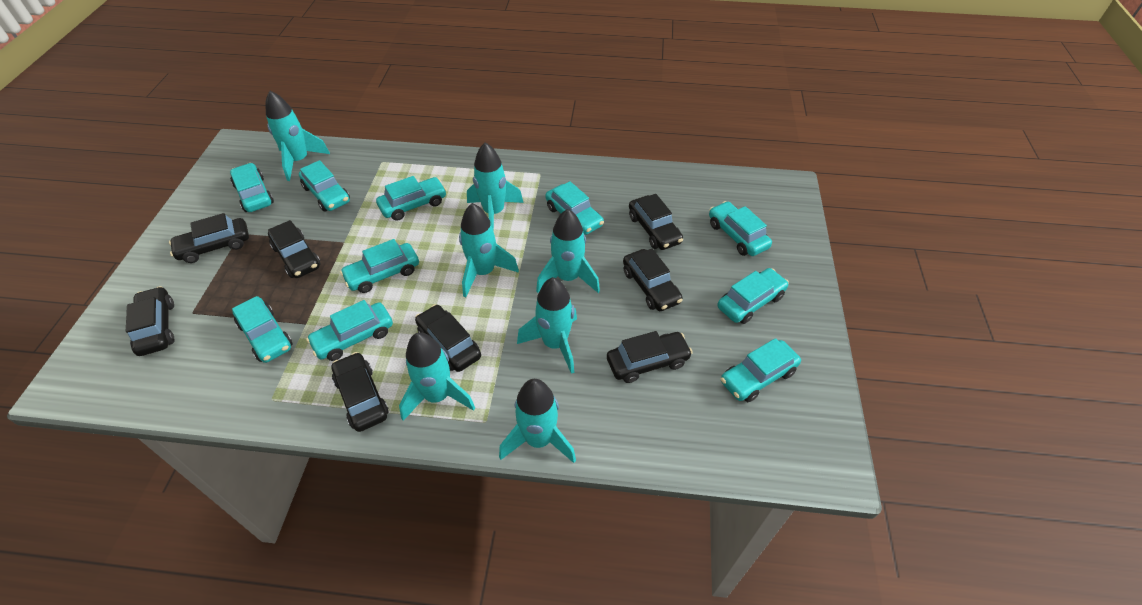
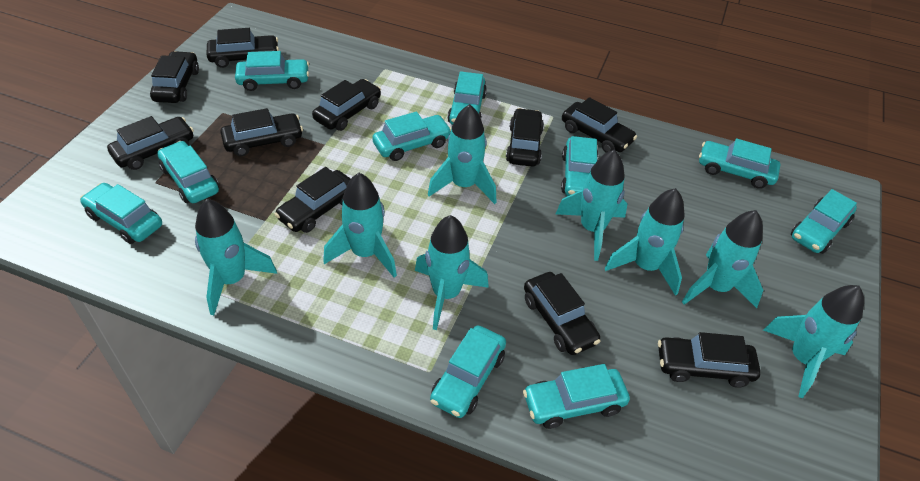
black car: 8 -> 10
turquoise rocket: 7 -> 8

